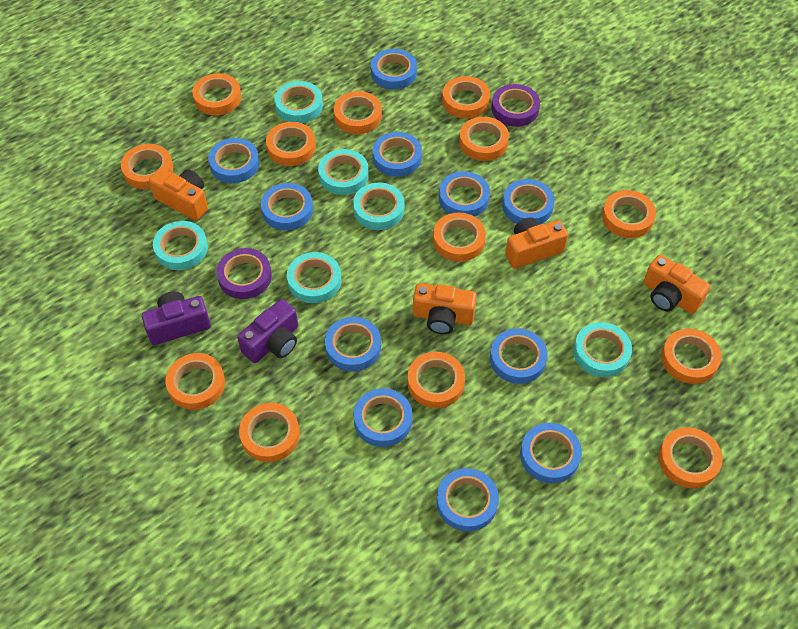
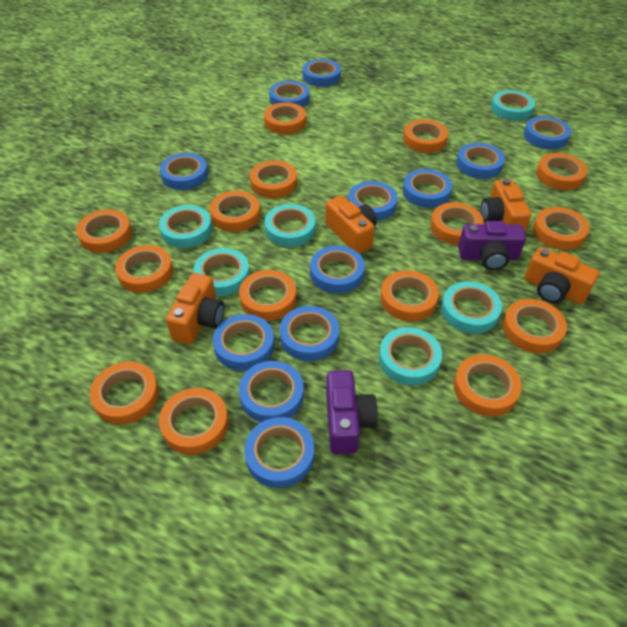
blue tape: 11 -> 12
orange tape: 13 -> 15
purple tape: 2 -> 0

